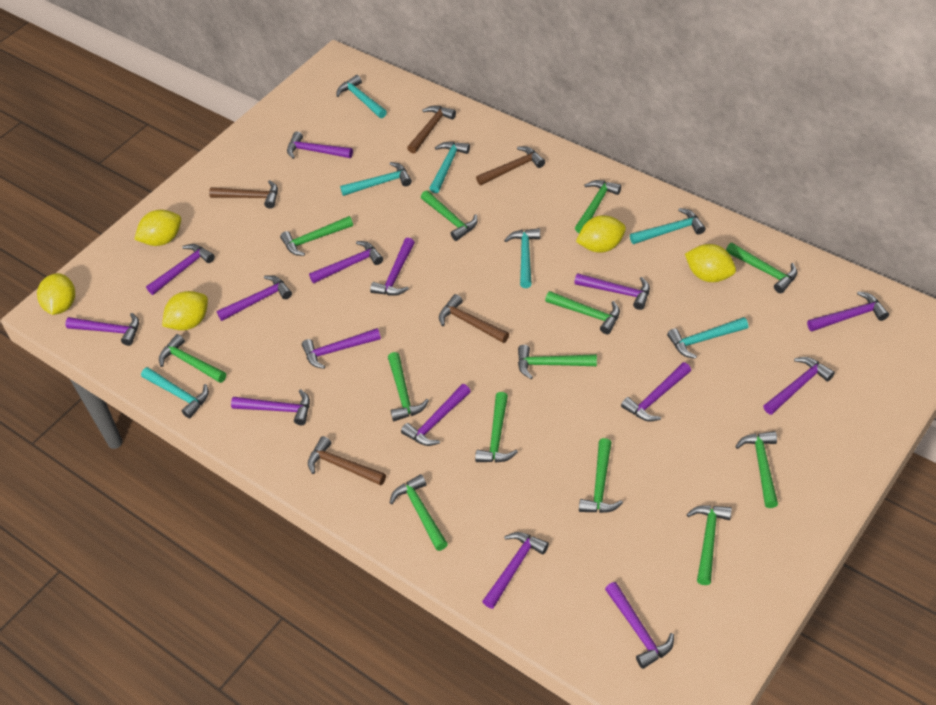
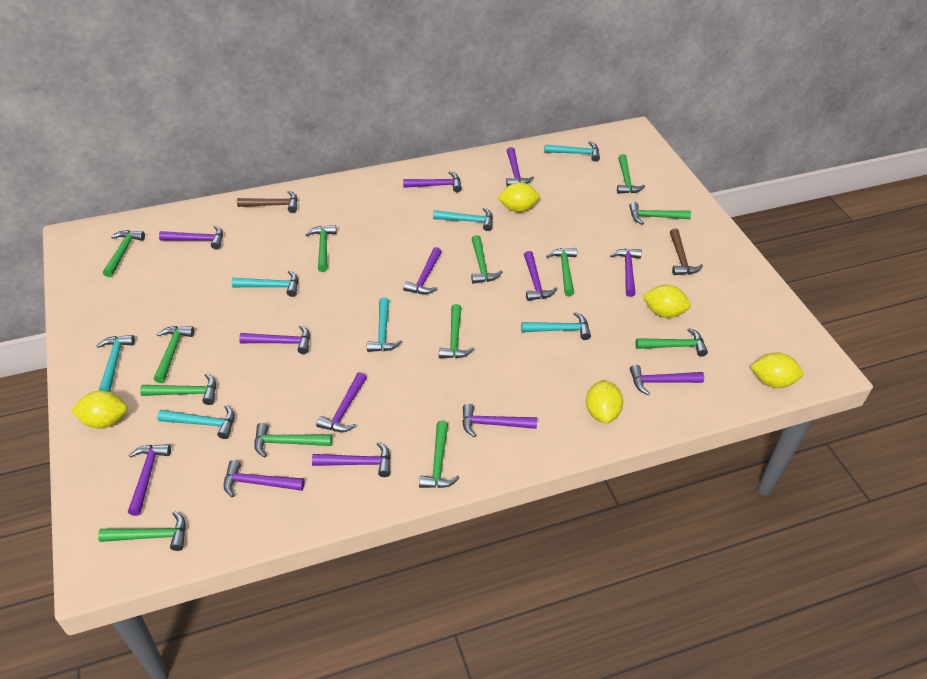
brown hammer: 5 -> 2
purple hammer: 15 -> 13

